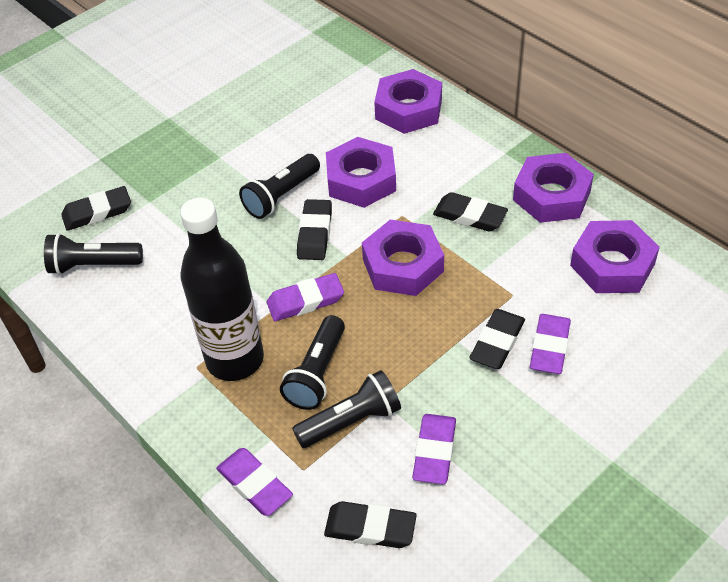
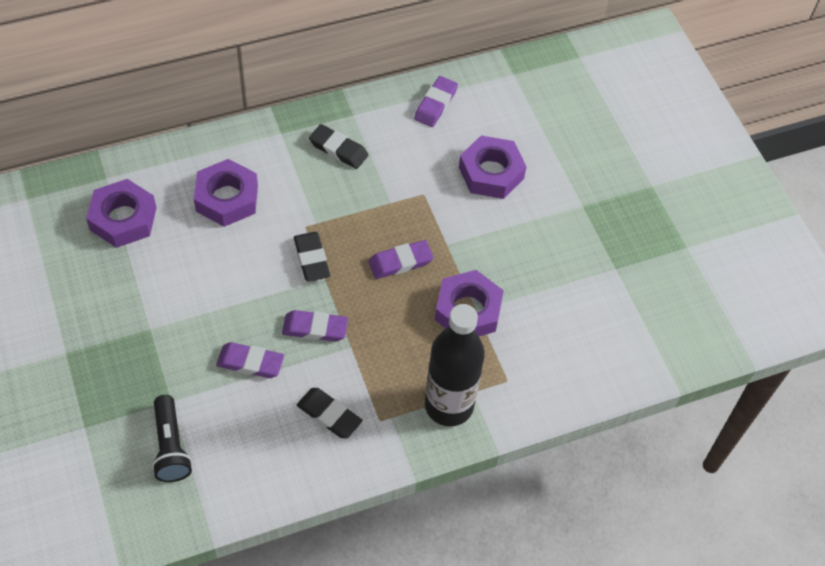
black eraser: 5 -> 3
black flashlight: 4 -> 1
purple nut: 5 -> 4

